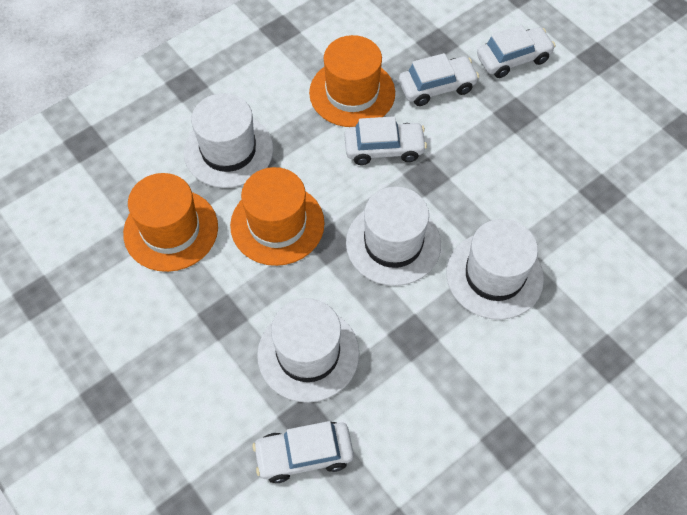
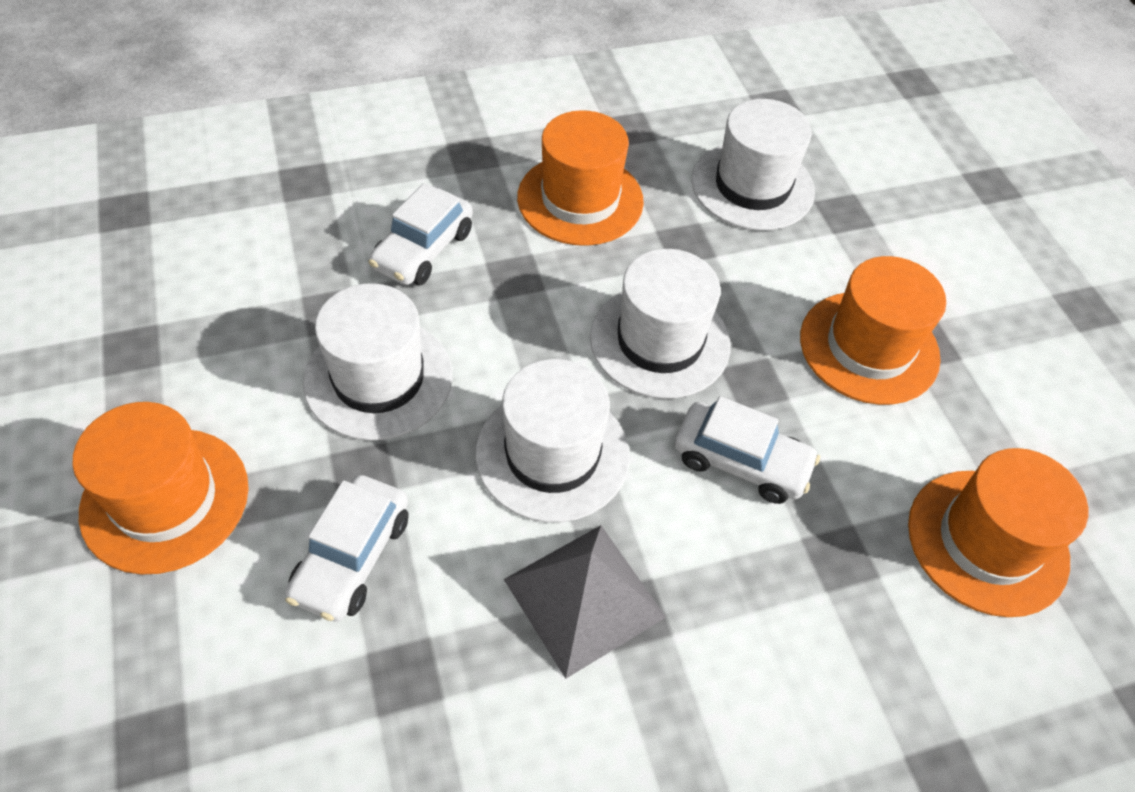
grey pyramid: 0 -> 1
orange hat: 3 -> 4
white car: 4 -> 3

